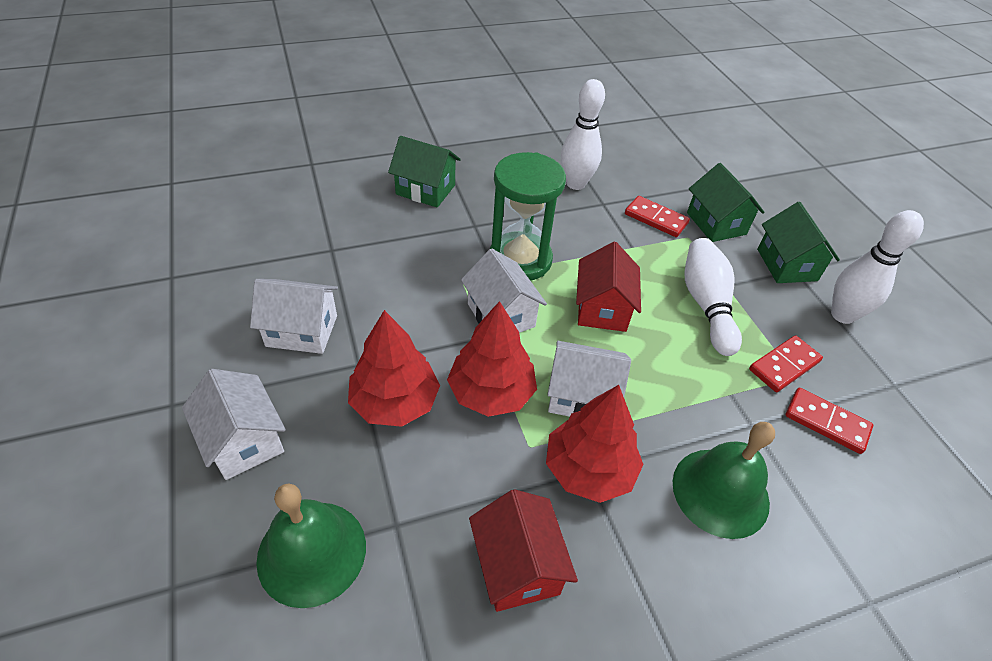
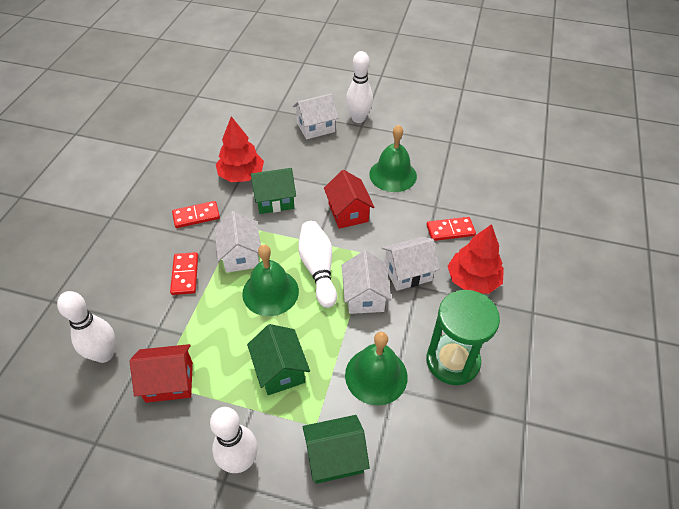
green bell: 2 -> 3
red tree: 3 -> 2
white bowling pin: 3 -> 4

